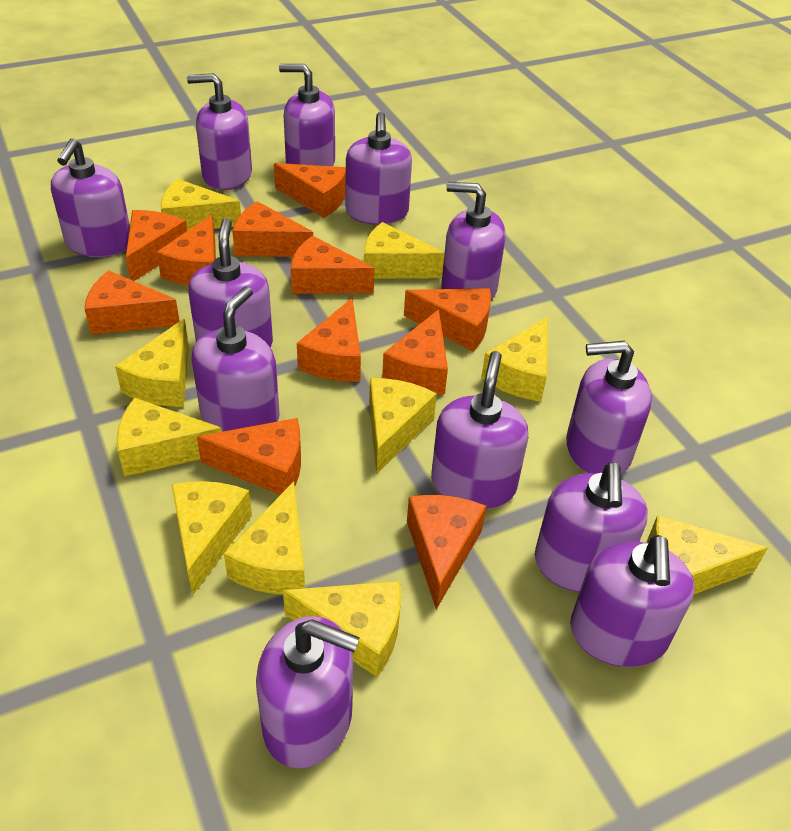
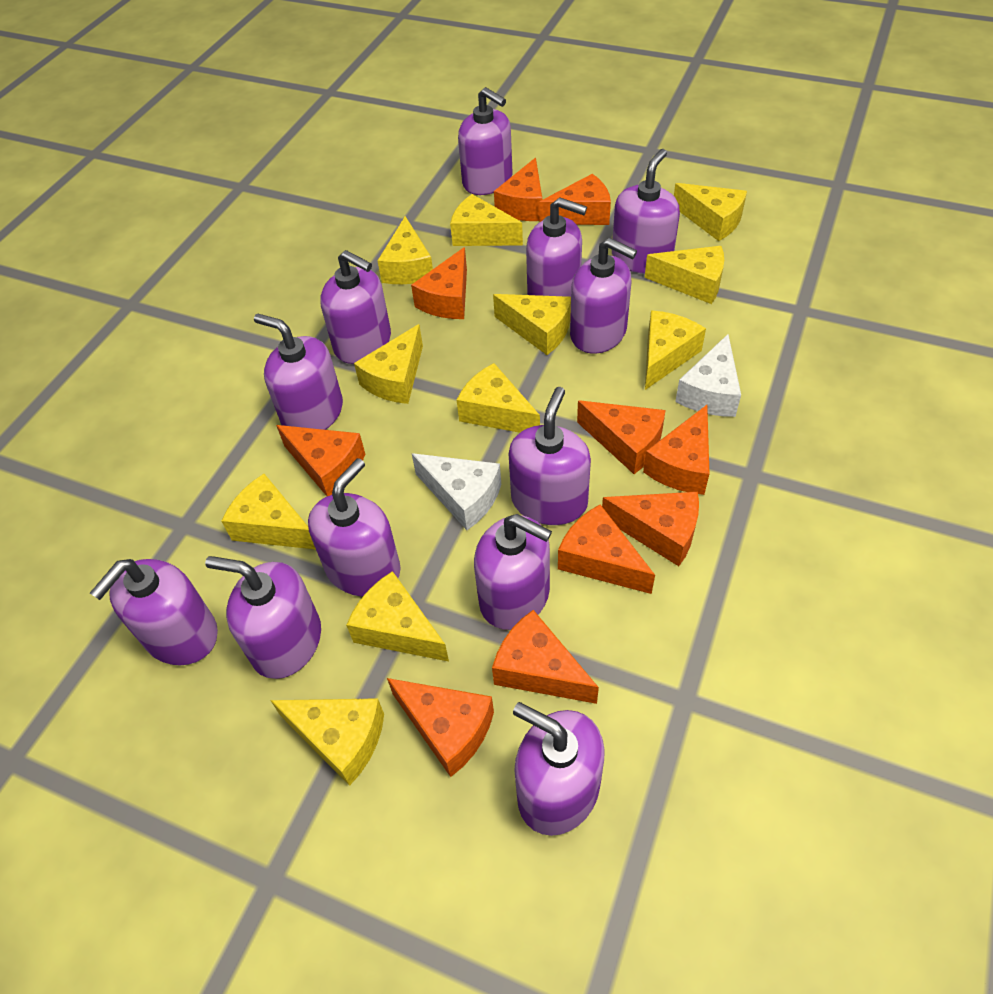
orange cheese: 11 -> 10
white cheese: 0 -> 2
yellow cheese: 10 -> 11

